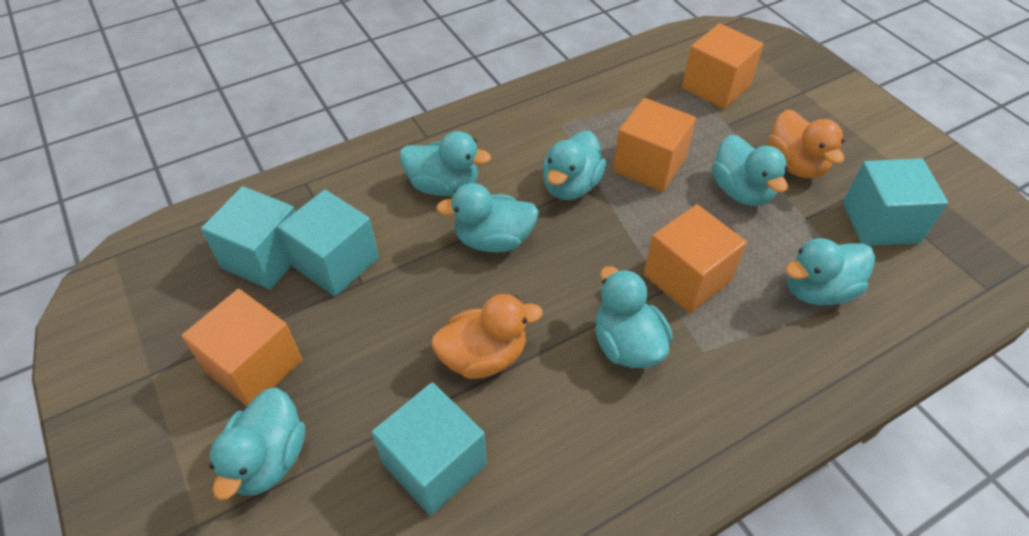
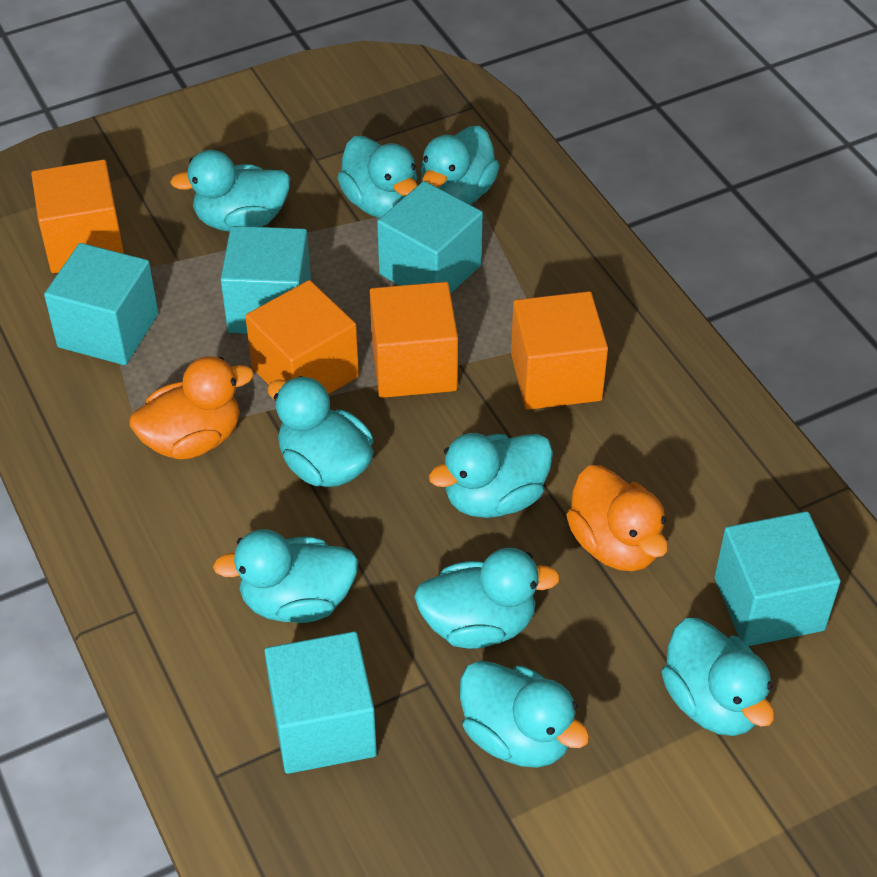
turquoise cube: 4 -> 5
turquoise duck: 7 -> 9

